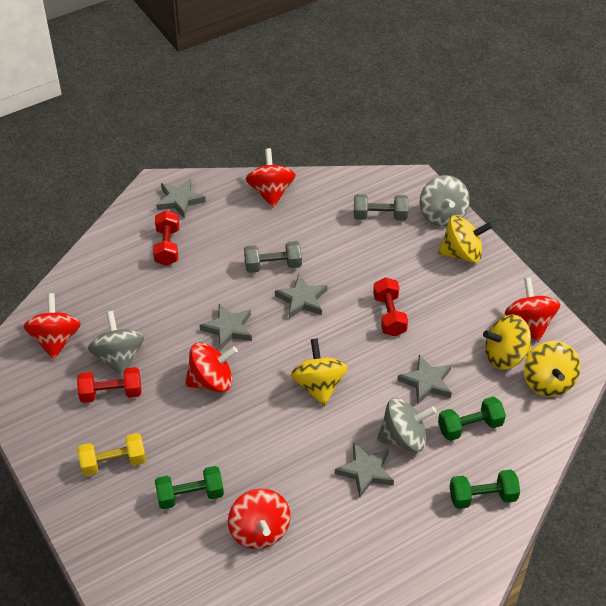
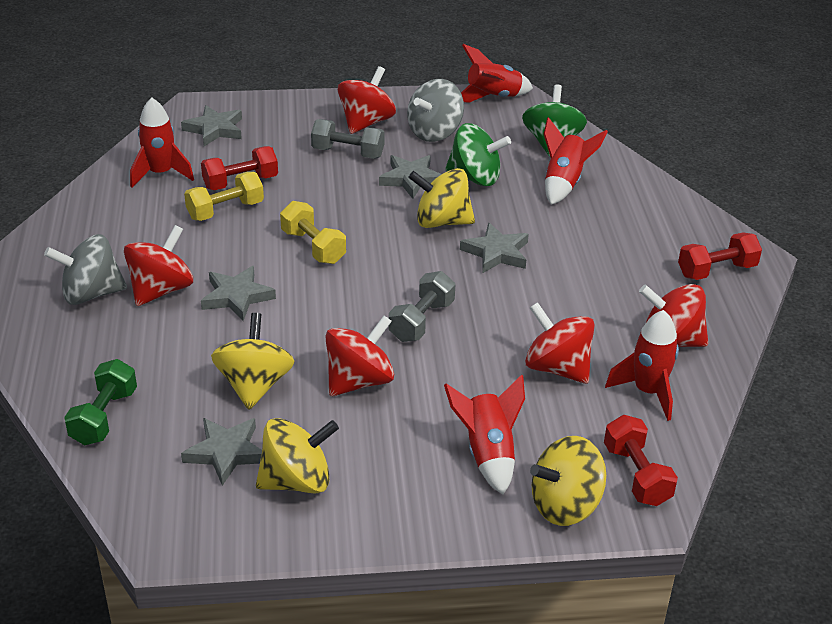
green dumbbell: 3 -> 1
green spinning top: 0 -> 2
grey spinning top: 3 -> 2
red rocket: 0 -> 5
yellow dumbbell: 1 -> 2

